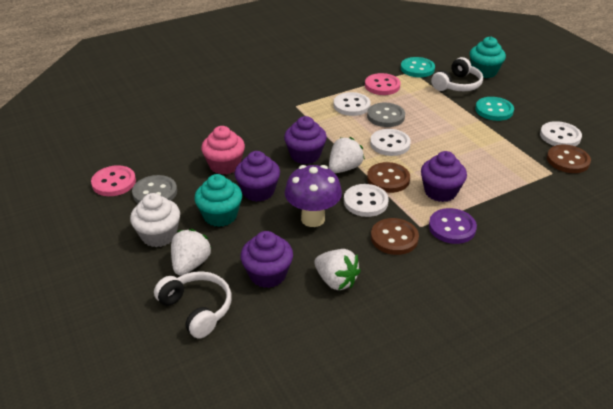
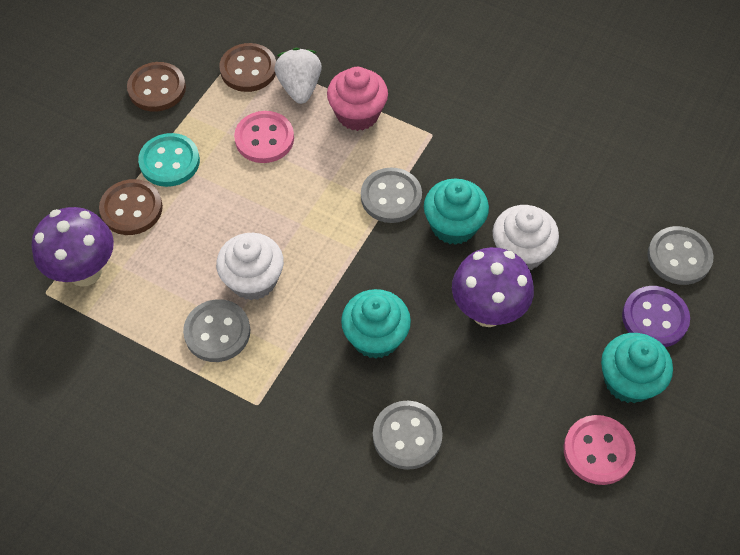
grey button: 2 -> 4
purple cupcake: 4 -> 0
purple mushroom: 1 -> 2
turquoise button: 2 -> 1
turquoise cupcake: 2 -> 3
white button: 4 -> 0
white cupcake: 1 -> 2
white headphones: 2 -> 0
white strawberry: 3 -> 1

